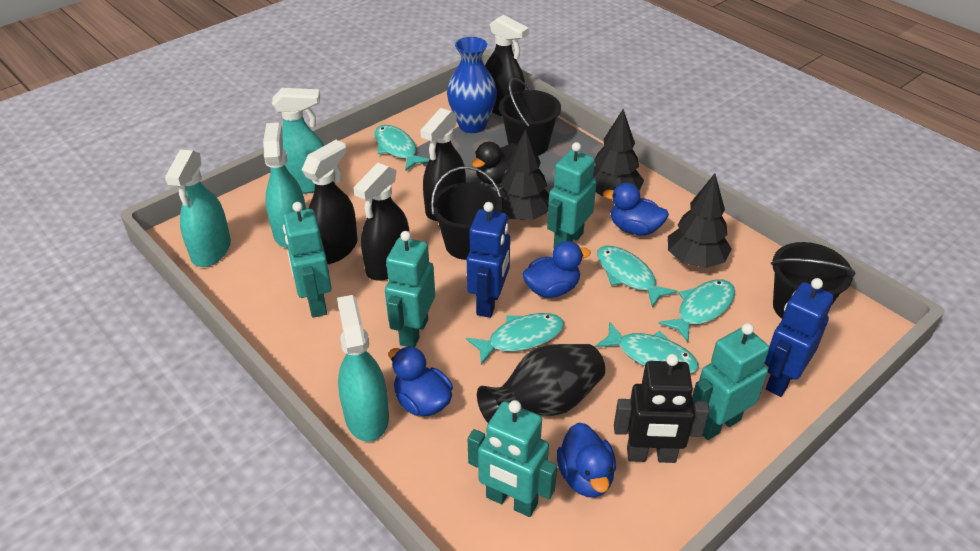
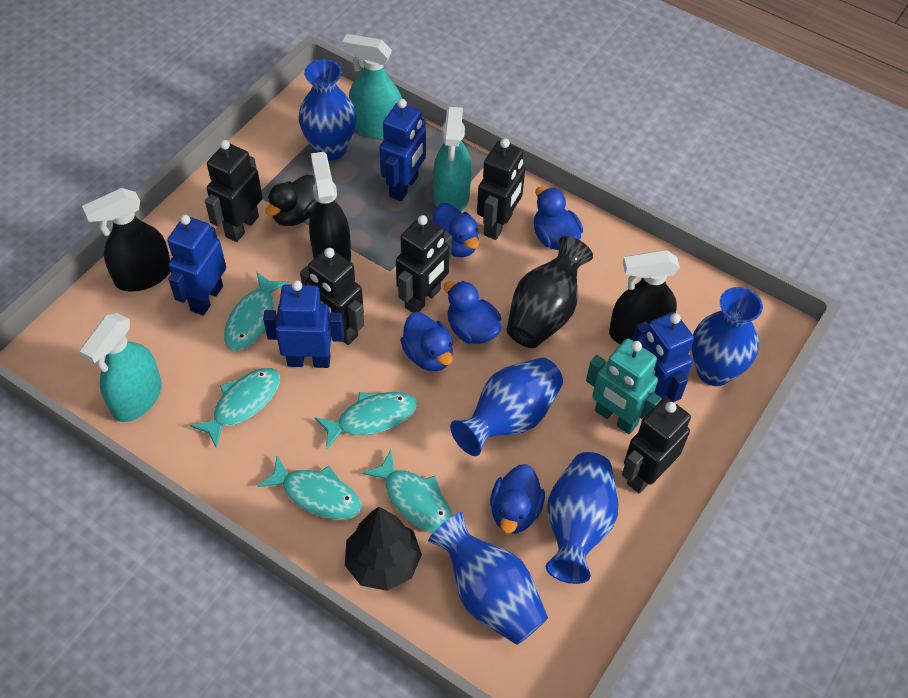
black bucket: 3 -> 0
black robot: 1 -> 5
black spray bottle: 4 -> 3
black tree: 3 -> 1
blue duck: 4 -> 5
blue robot: 2 -> 4
blue vase: 1 -> 5
turquoise robot: 5 -> 1
turquoise spray bottle: 4 -> 3

